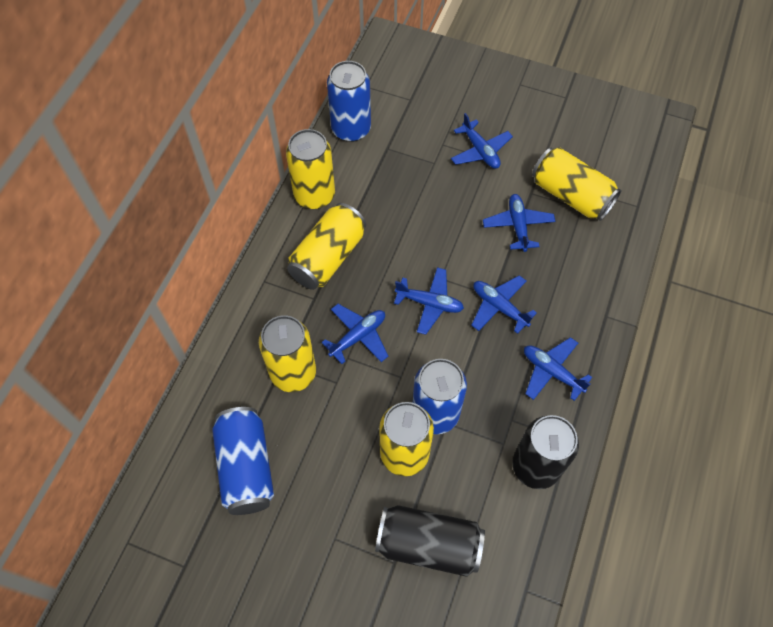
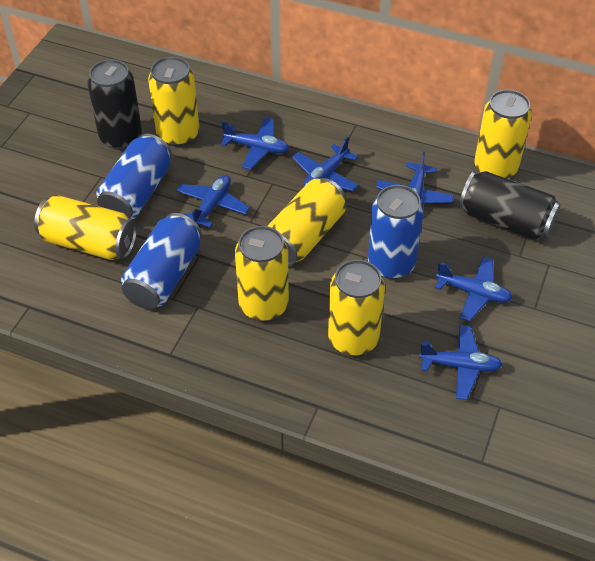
yellow can: 5 -> 6

